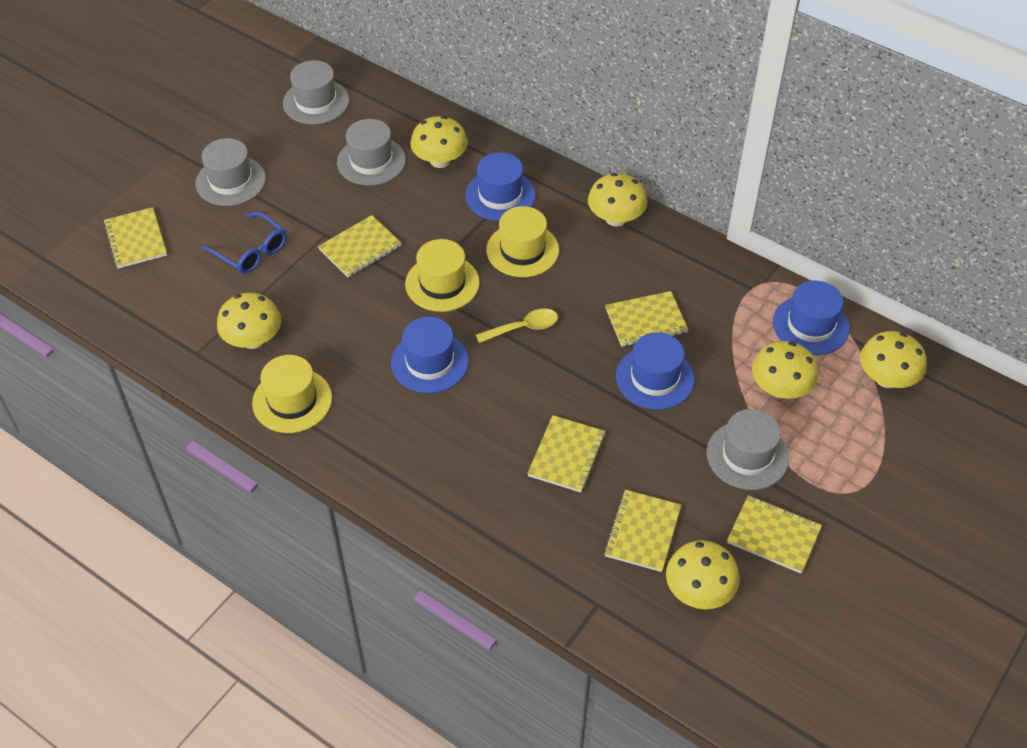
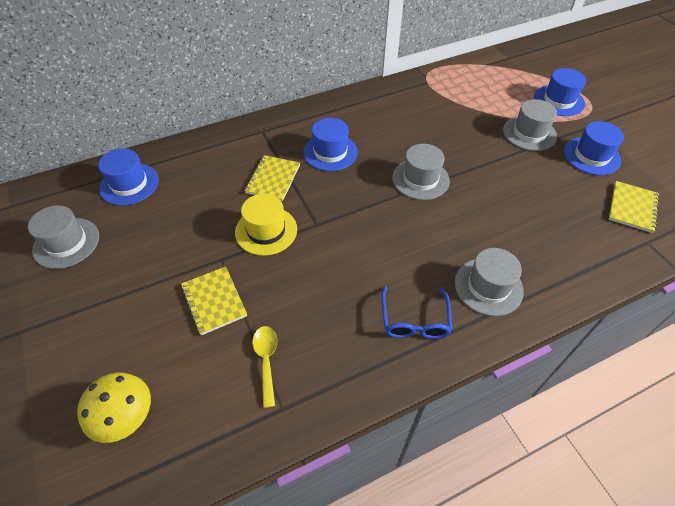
yellow hat: 3 -> 1
yellow mushroom: 6 -> 1
yellow notebook: 6 -> 3

